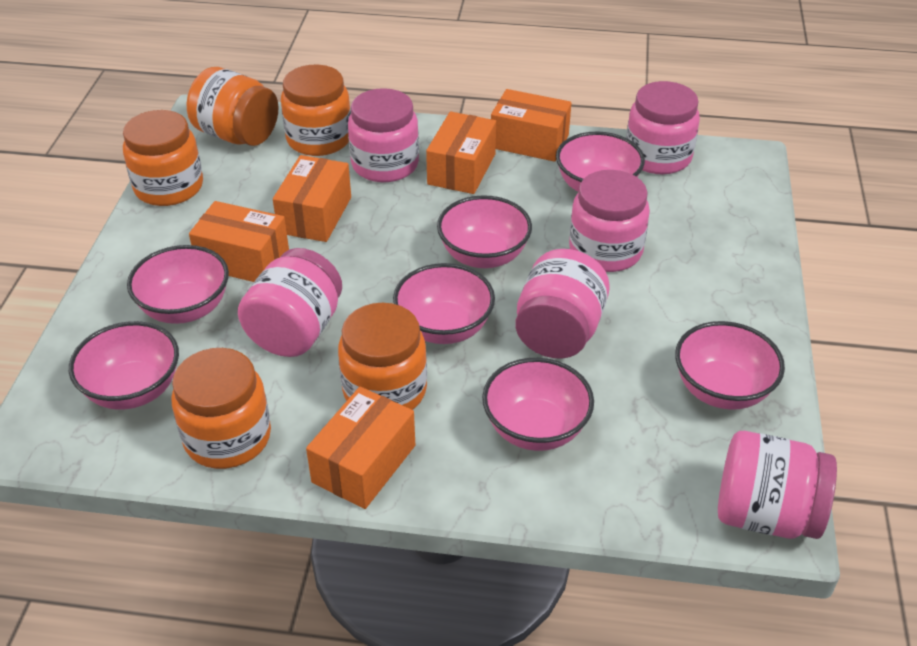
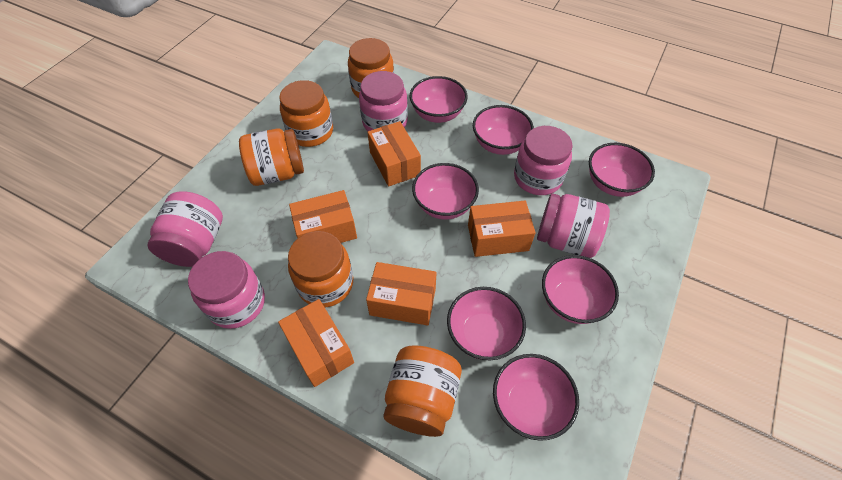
pink jar: 6 -> 5

